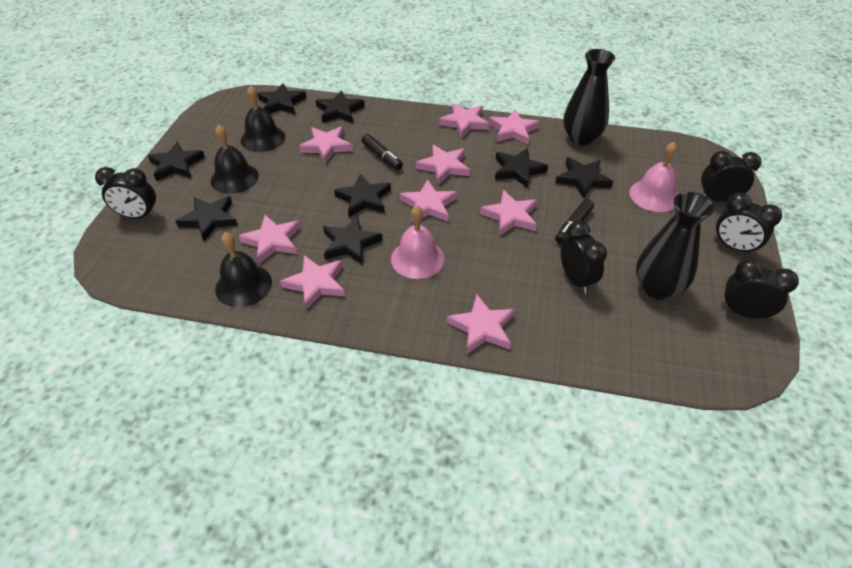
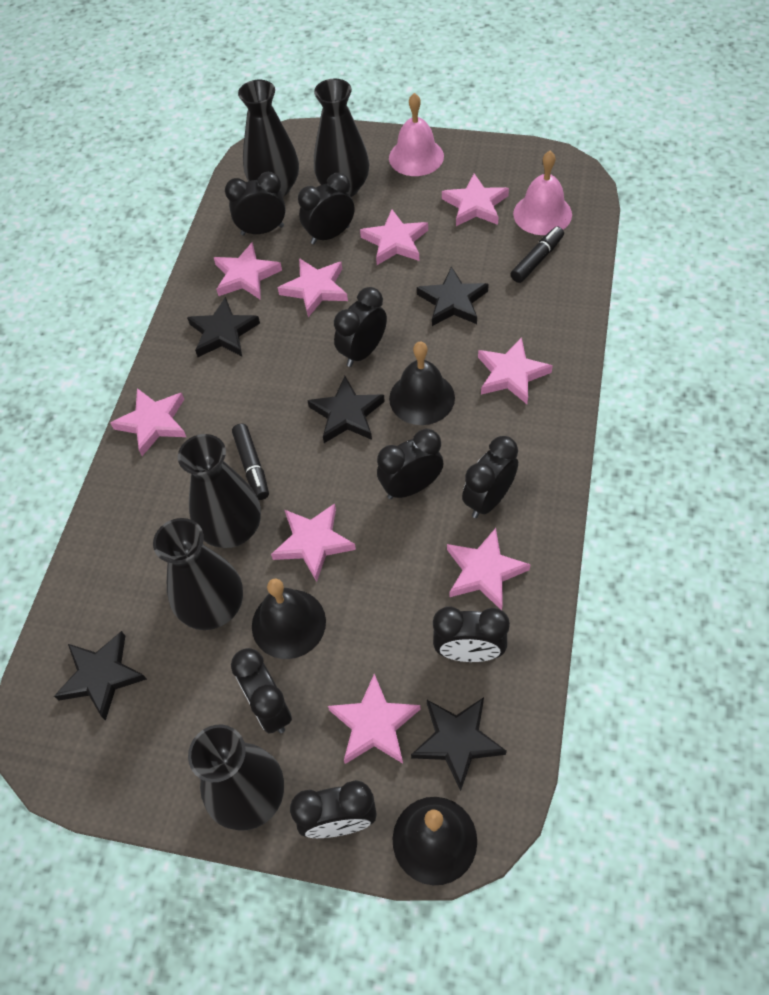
black clock: 5 -> 8
black star: 8 -> 5
black vase: 2 -> 5

